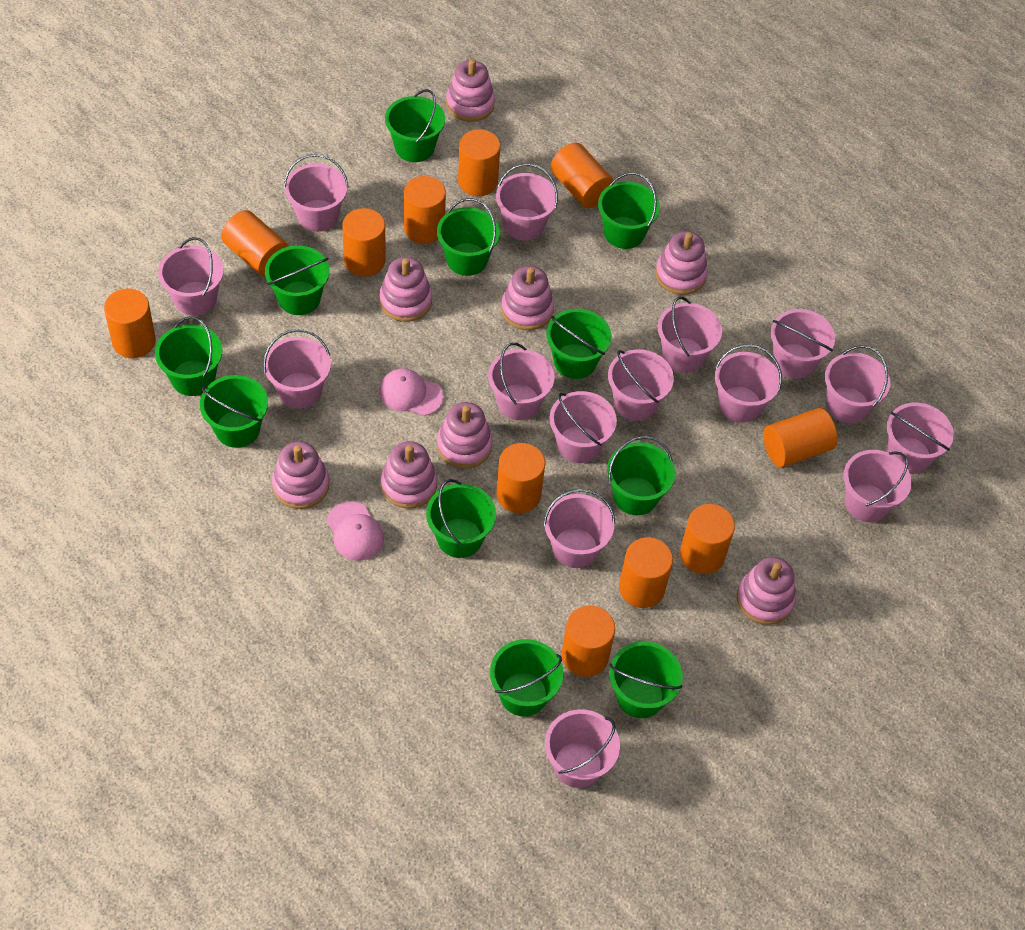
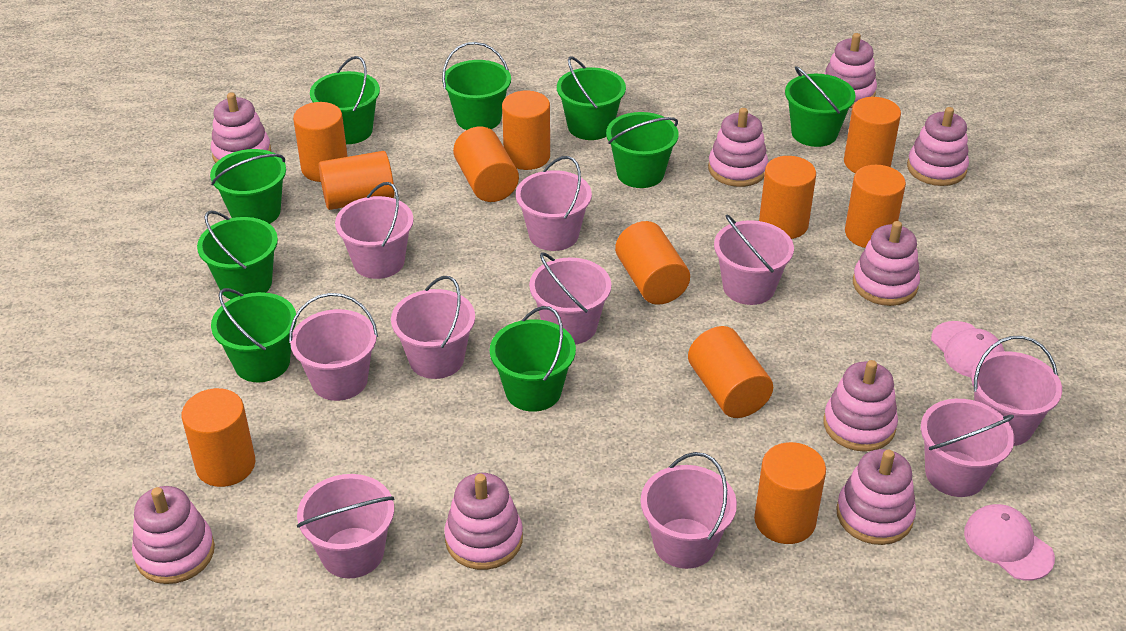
green bucket: 11 -> 9
pink bucket: 15 -> 10
pink stacking toy: 8 -> 9

